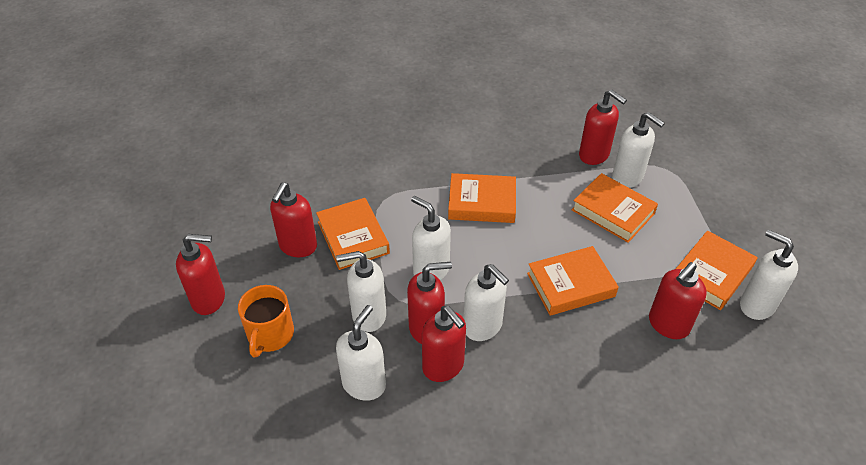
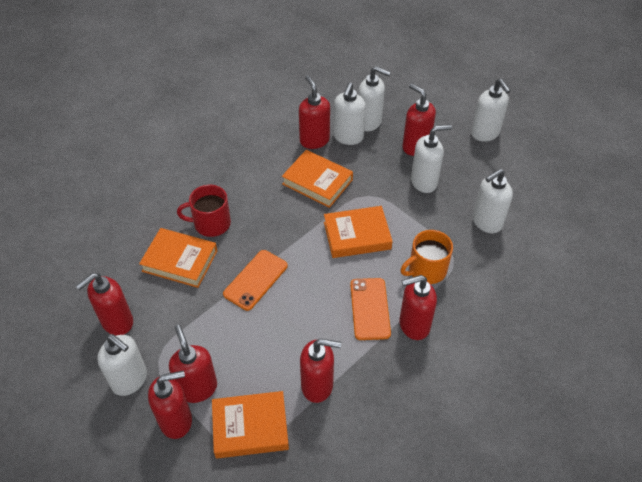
orange book: 5 -> 4
orange phone: 0 -> 2
red mug: 0 -> 1
red soap dispenser: 6 -> 7

